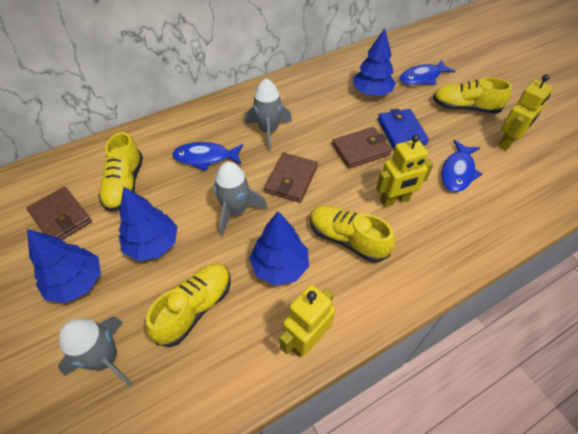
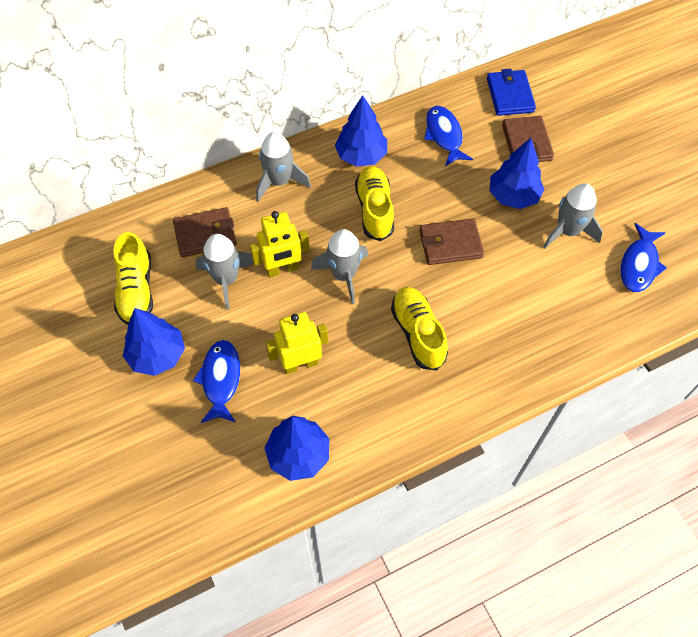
grey rocket: 3 -> 4
yellow robot: 3 -> 2
yellow shoe: 4 -> 3

